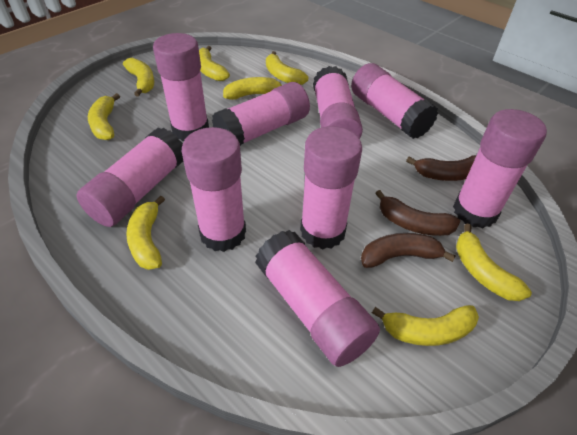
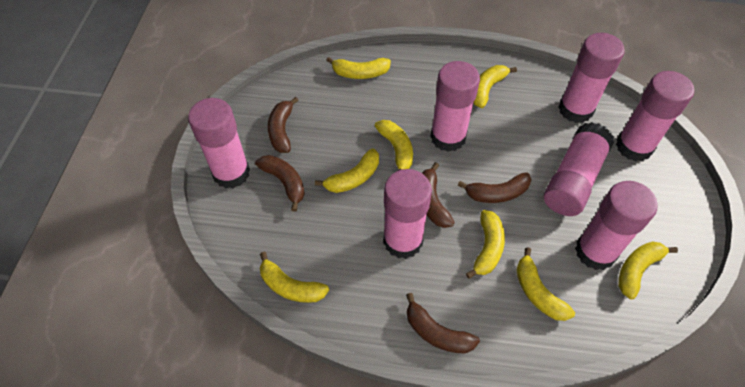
brown banana: 3 -> 5
pink glue stick: 9 -> 7

